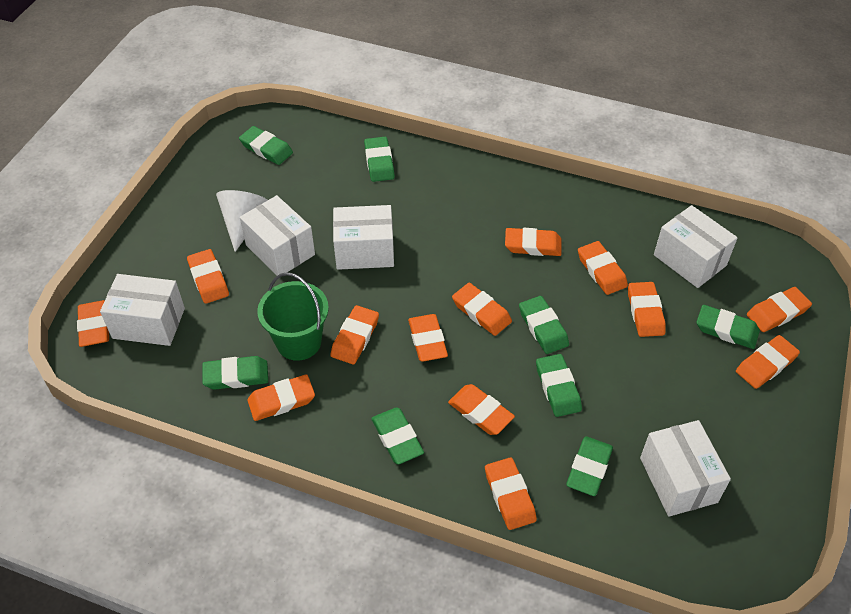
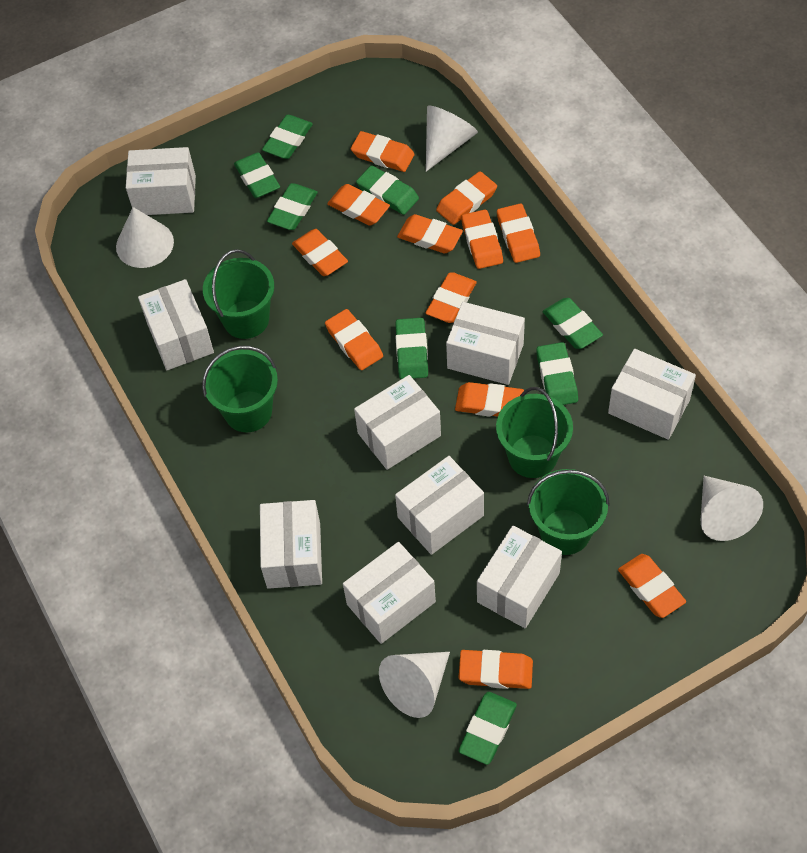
green bucket: 1 -> 4
orange eraser: 13 -> 12
white box: 5 -> 9
white cone: 1 -> 4

